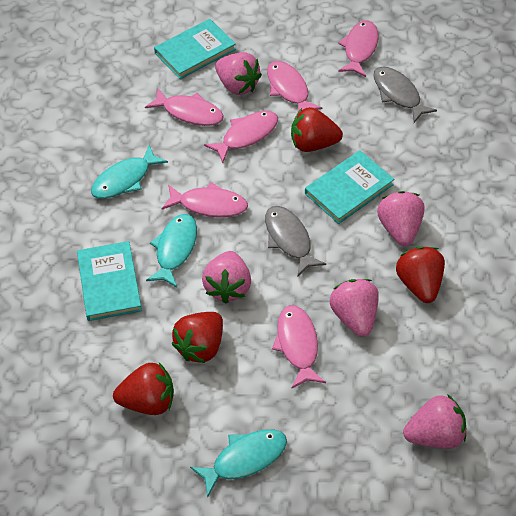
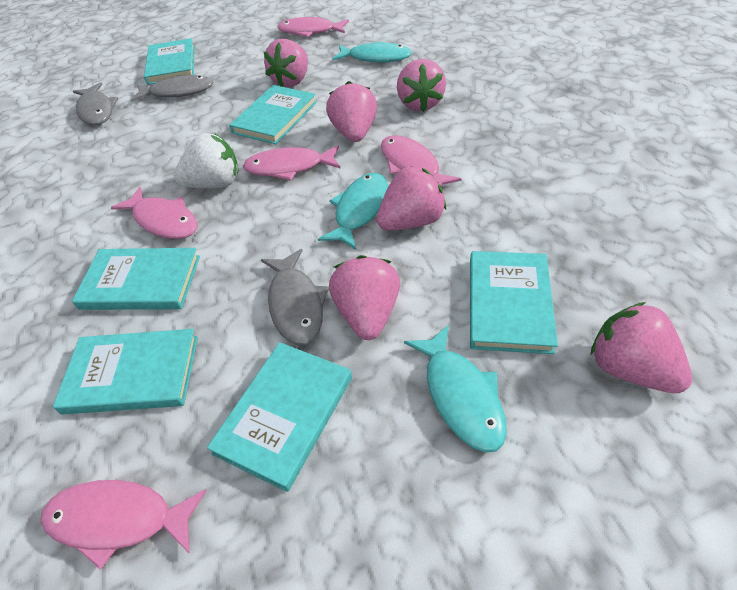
grey fish: 2 -> 3
pink fish: 6 -> 5
pink strawberry: 5 -> 6
red strawberry: 4 -> 0
turquoise book: 3 -> 6
white strawberry: 0 -> 1

